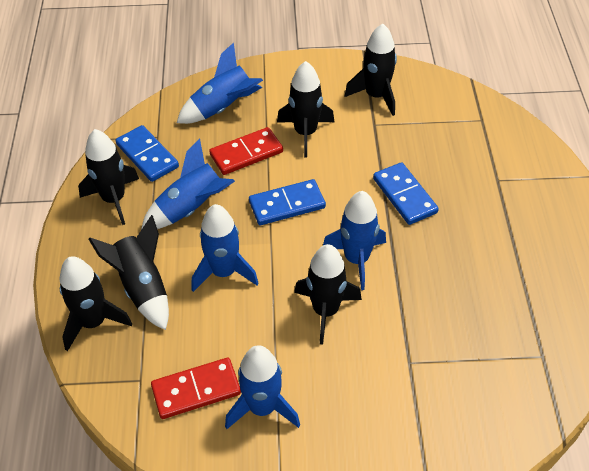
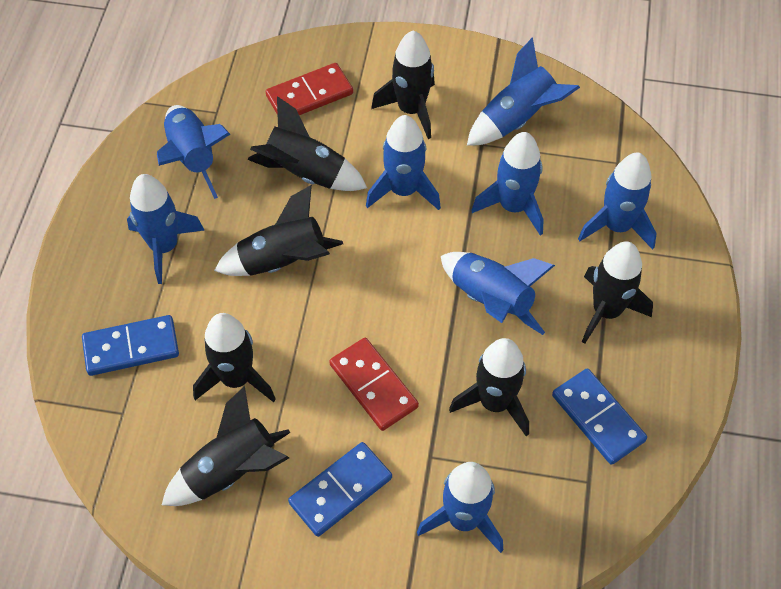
black rocket: 6 -> 7
blue rocket: 5 -> 8

